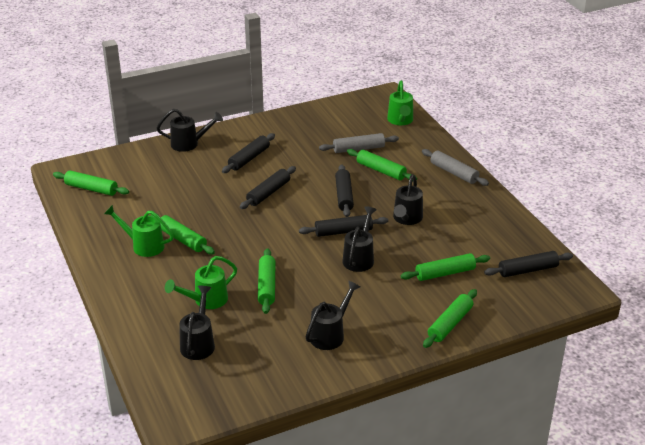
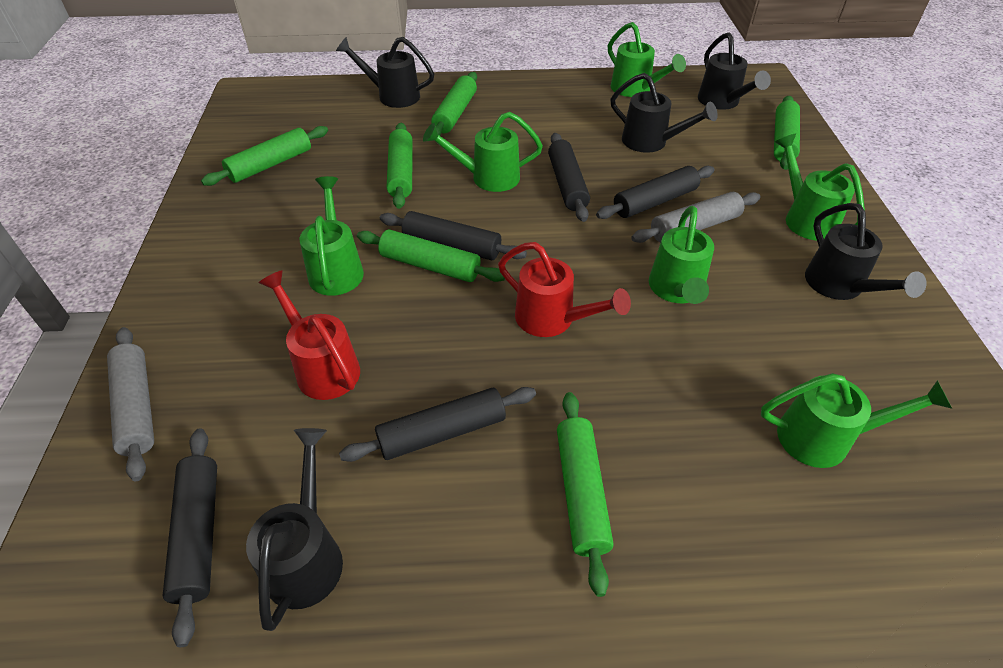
green watering can: 3 -> 6
red watering can: 0 -> 2

